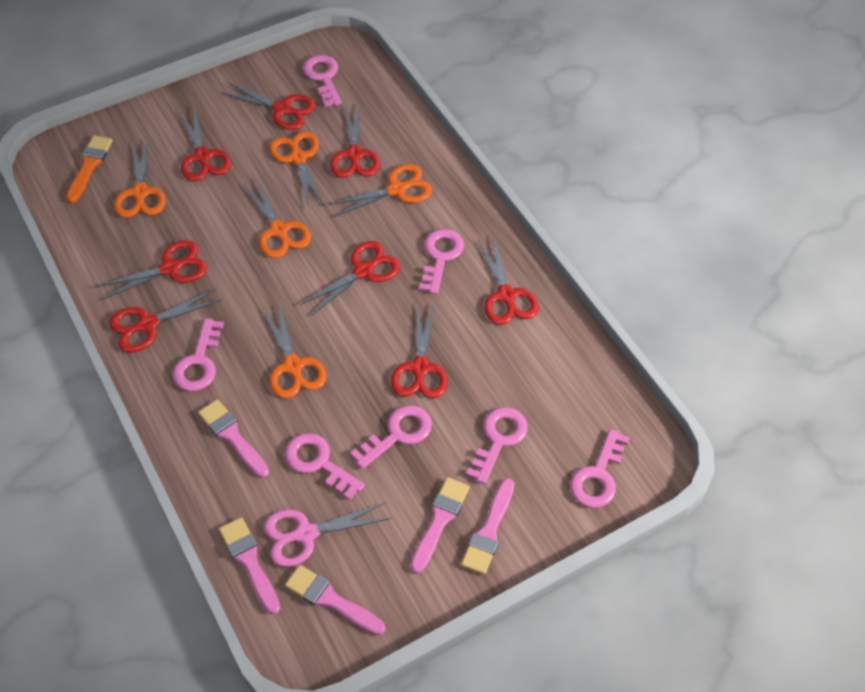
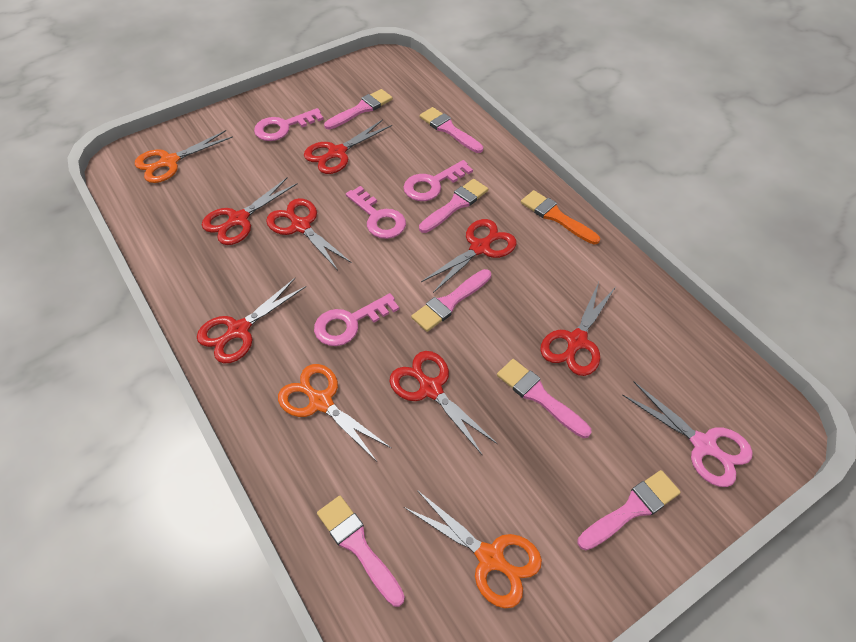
orange scissors: 5 -> 3
pink brush: 5 -> 7
pink key: 7 -> 4
red scissors: 8 -> 7

